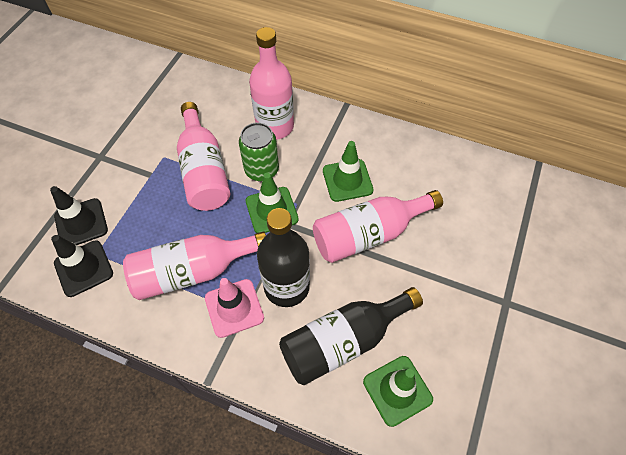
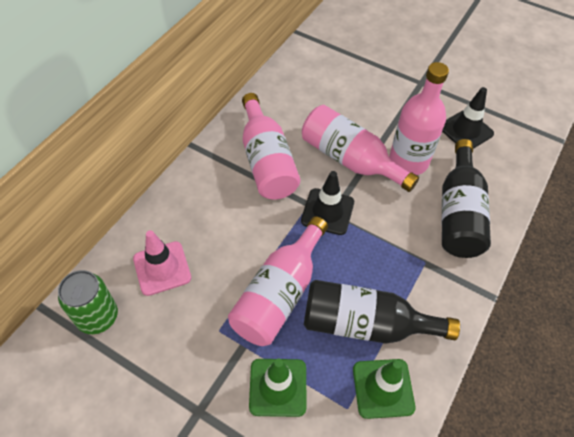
green traffic cone: 3 -> 2

